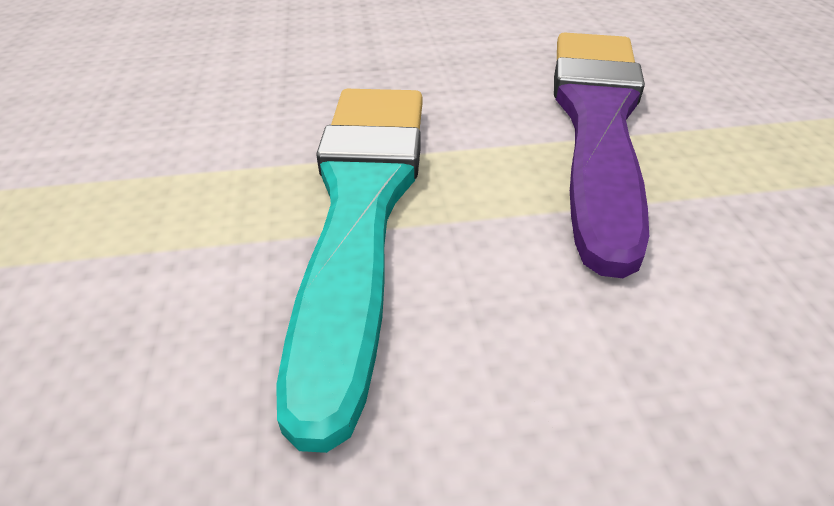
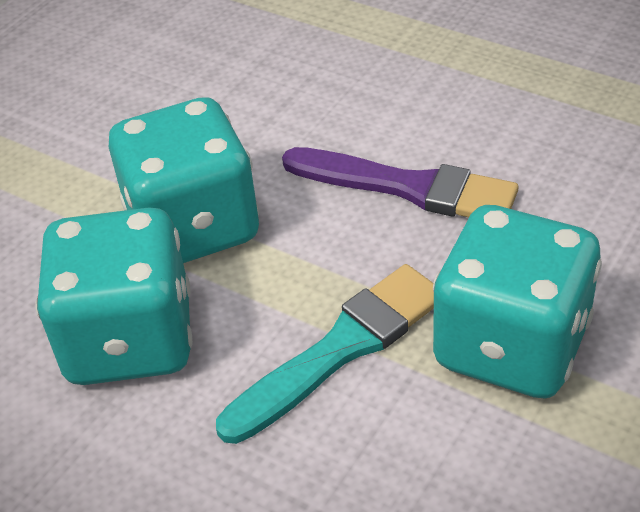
turquoise dice: 0 -> 3

